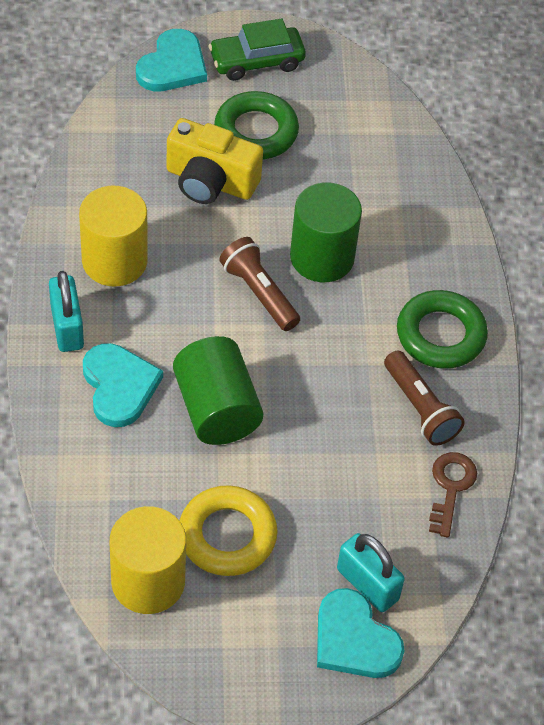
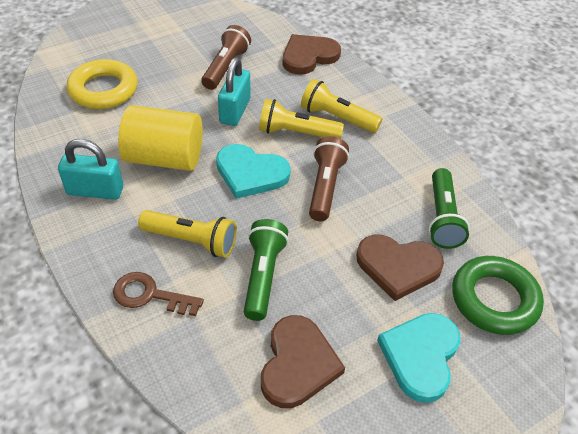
brown heart: 0 -> 3
green car: 1 -> 0
green cylinder: 2 -> 0
green flashlight: 0 -> 2
green ring: 2 -> 1
turquoise heart: 3 -> 2
yellow camera: 1 -> 0
yellow cylinder: 2 -> 1
yellow flashlight: 0 -> 3

